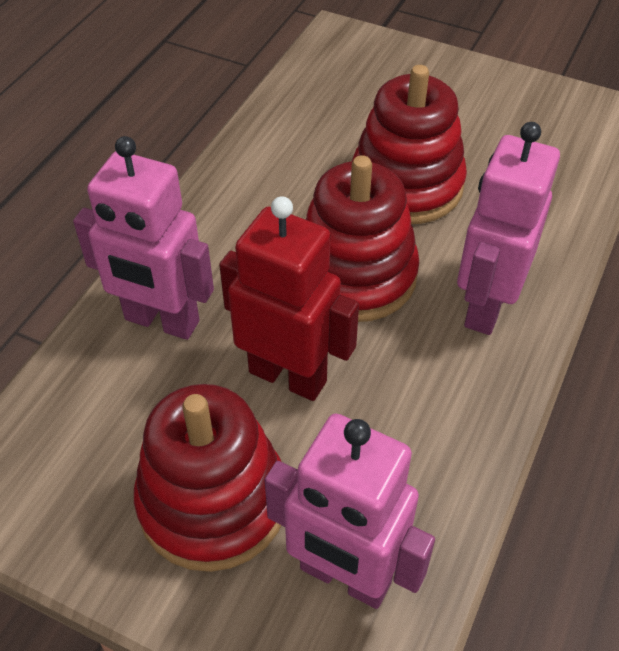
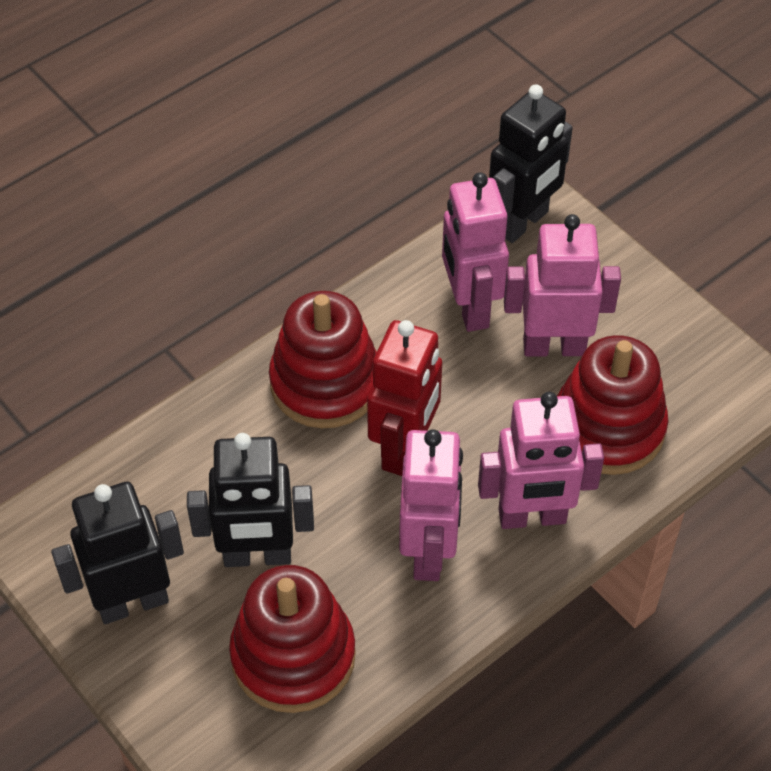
black robot: 0 -> 3
pink robot: 3 -> 4

